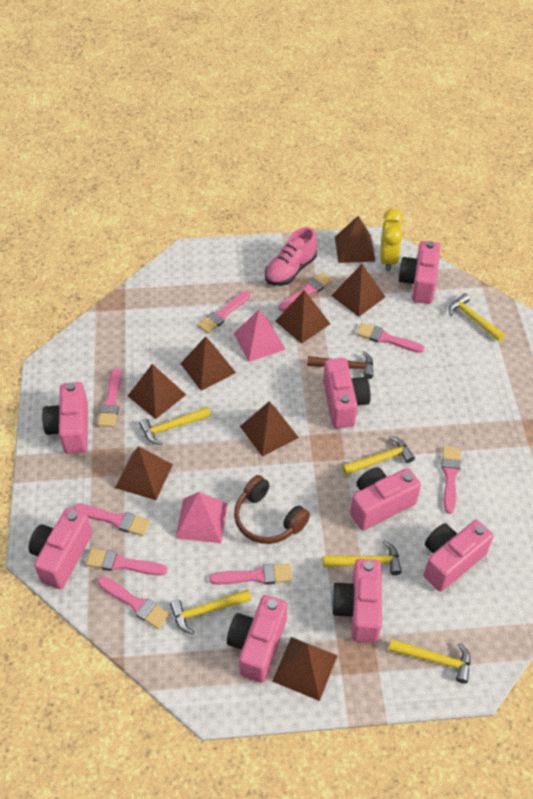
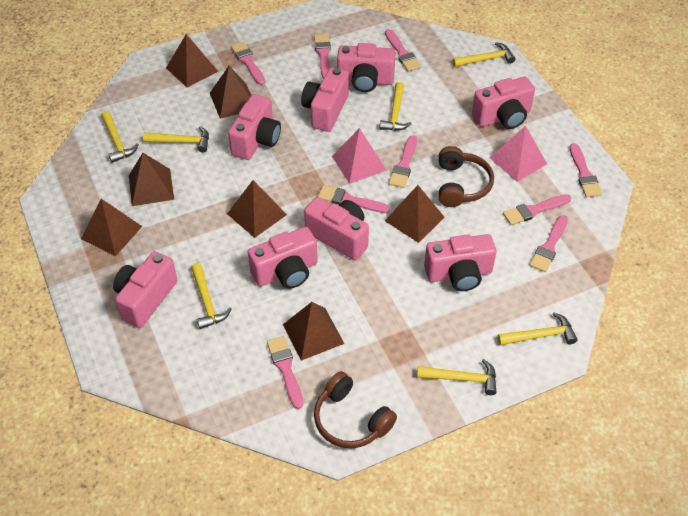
brown hammer: 1 -> 0
brown headphones: 1 -> 2
brown pyramid: 8 -> 7
pink shoe: 1 -> 0
yellow clock: 1 -> 0
yellow hammer: 6 -> 7

